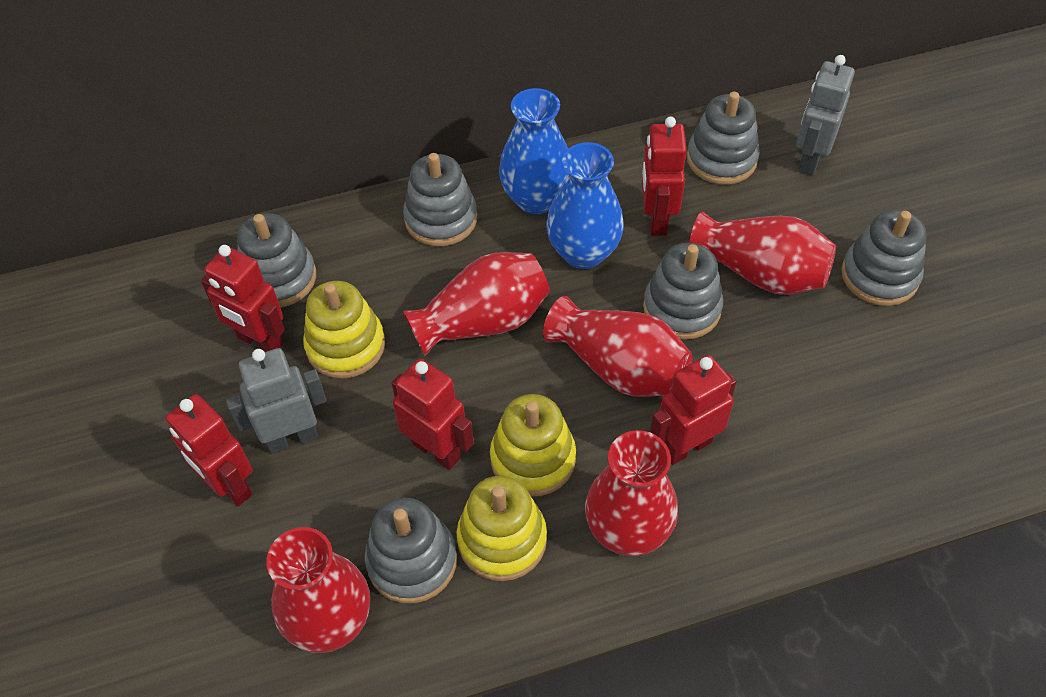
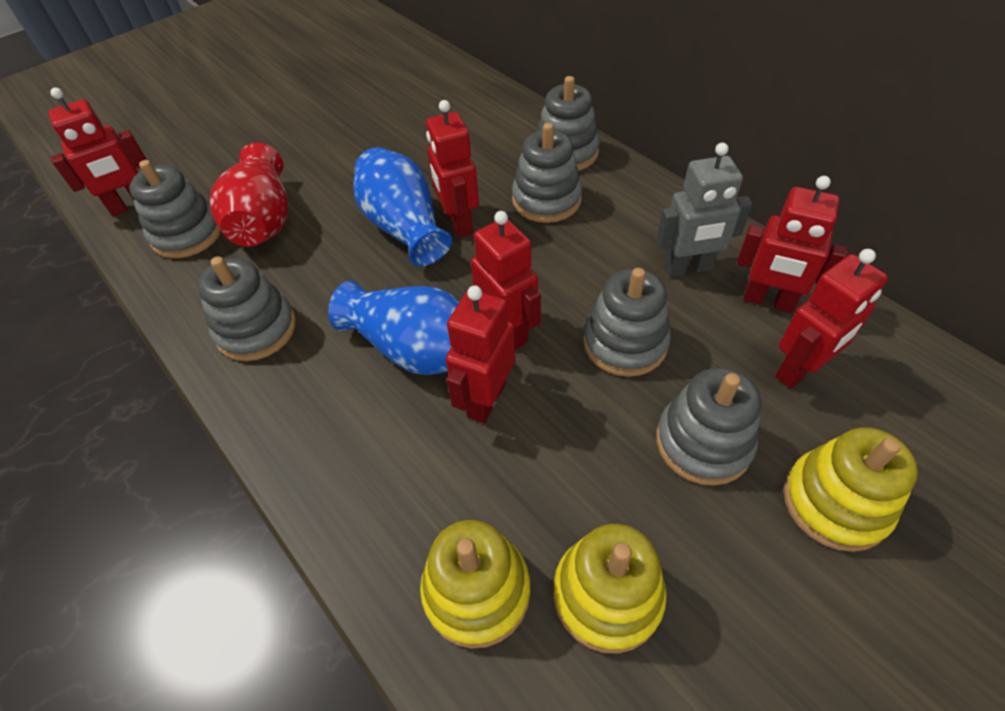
grey robot: 2 -> 1
red robot: 5 -> 6
red vase: 5 -> 1

